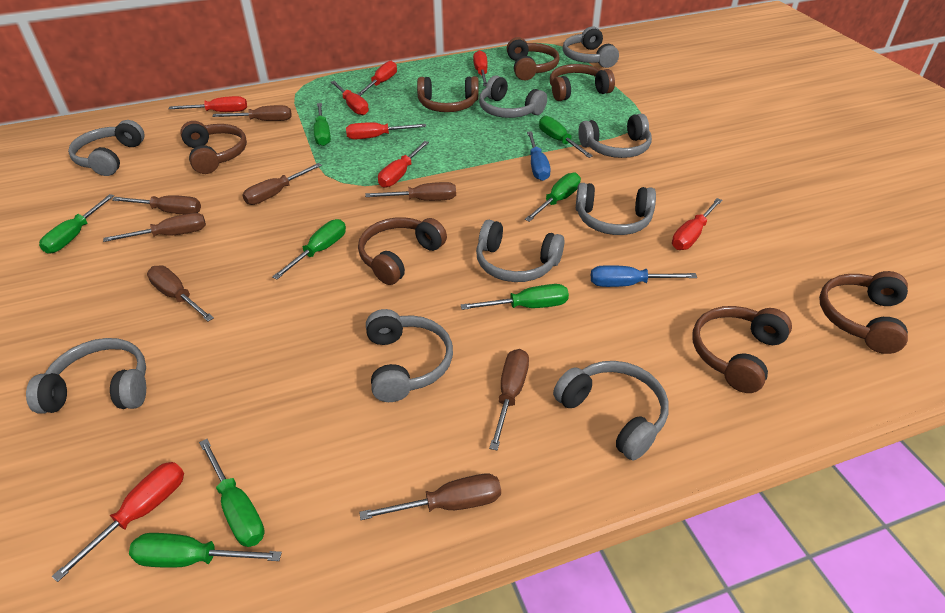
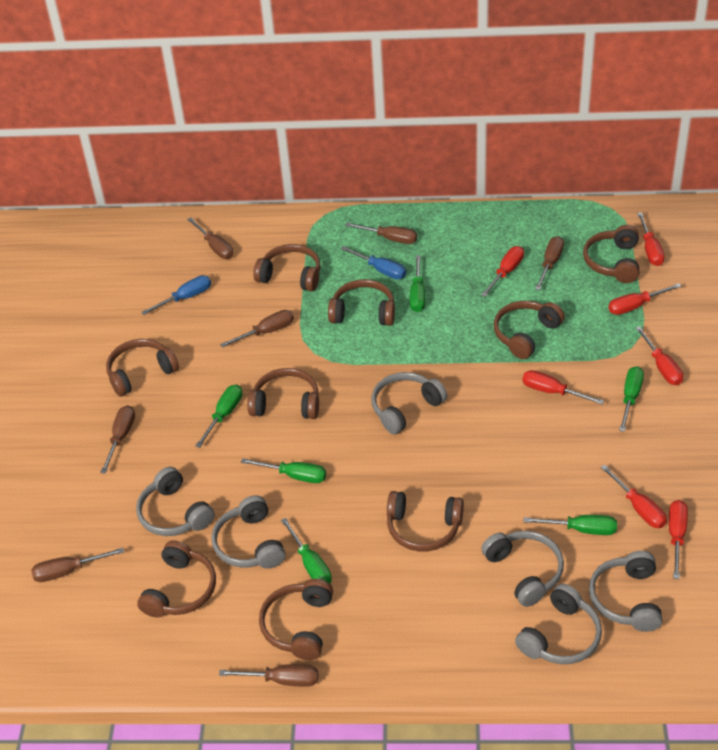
brown headphones: 7 -> 9
brown screwdriver: 8 -> 7
green screwdriver: 8 -> 6
grey headphones: 9 -> 6
red screwdriver: 8 -> 7

